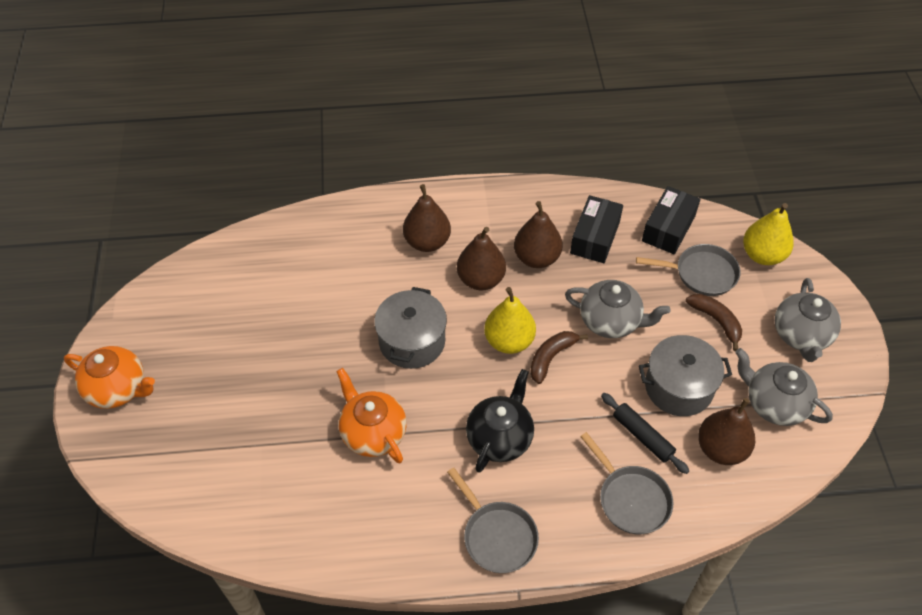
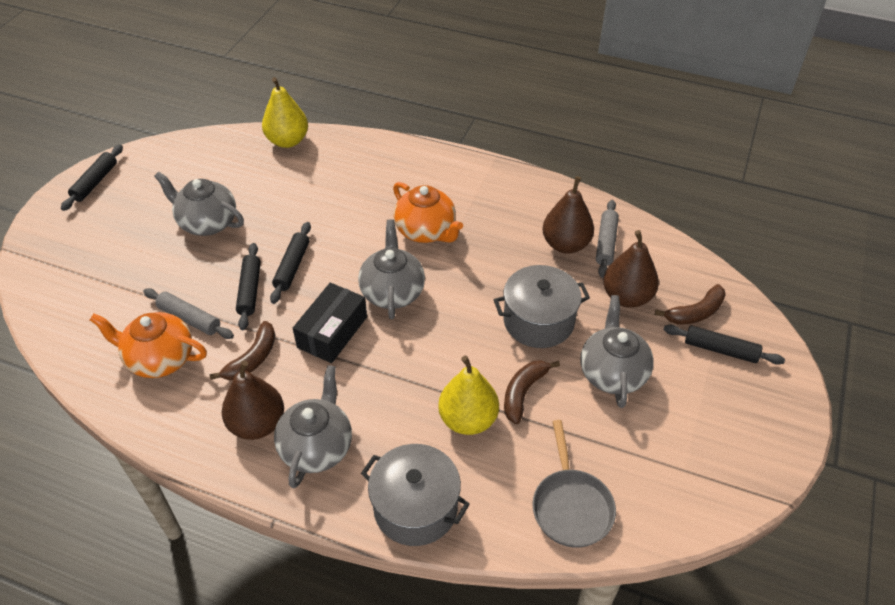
black box: 2 -> 1
black rolling pin: 1 -> 4
black teapot: 1 -> 0
brown banana: 2 -> 3
brown pear: 4 -> 3
grey pan: 3 -> 1
grey rolling pin: 0 -> 2
grey teapot: 3 -> 4

